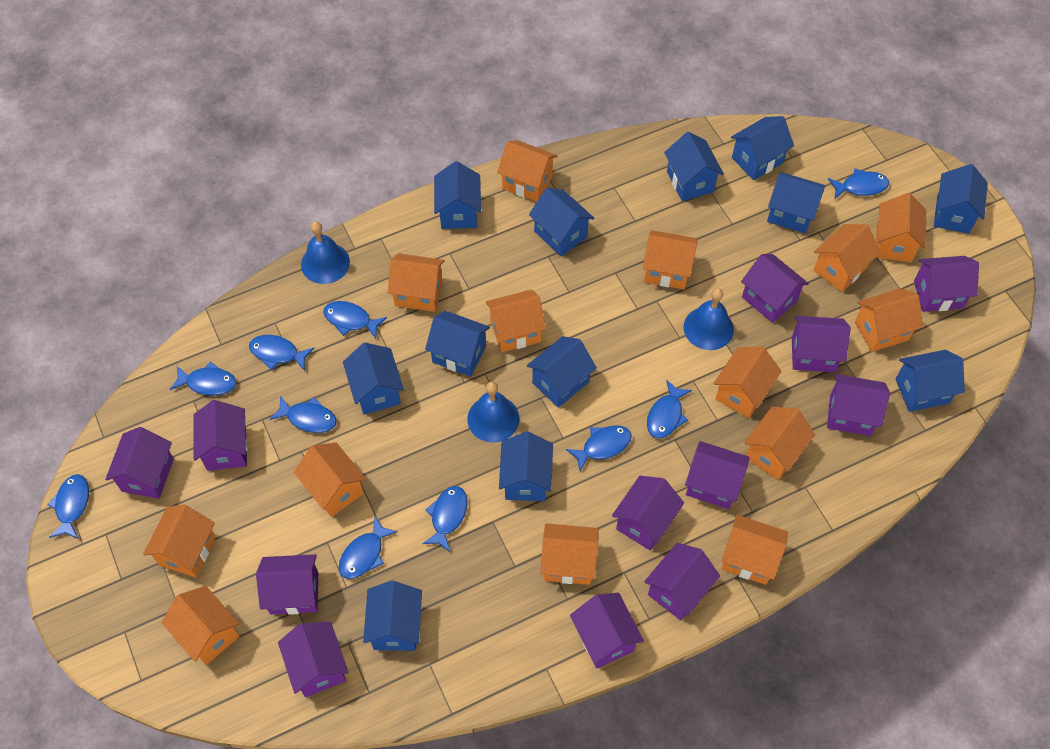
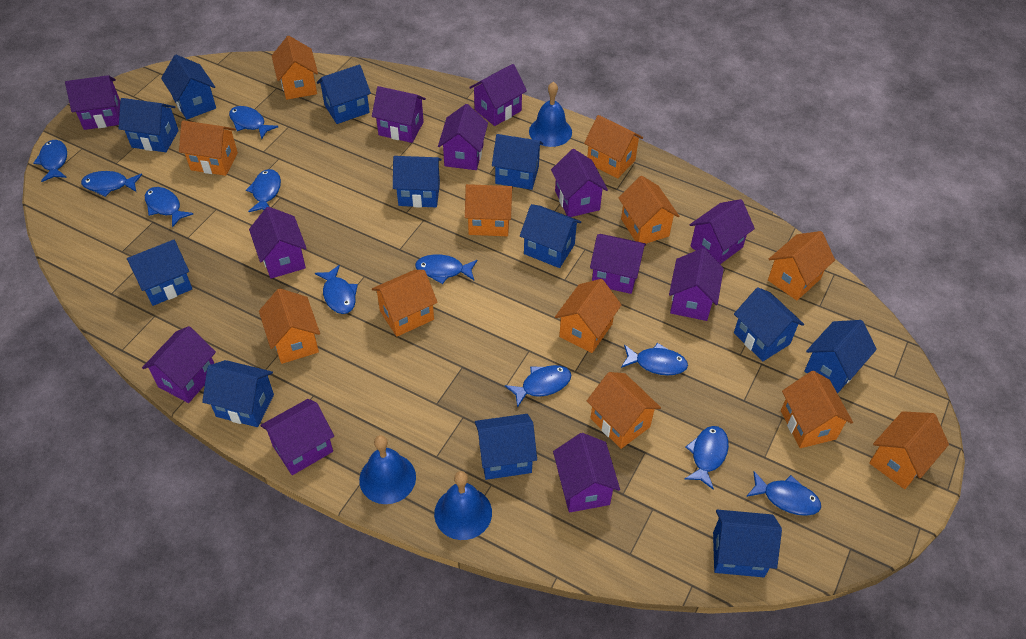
blue fish: 10 -> 11
orange house: 14 -> 12

